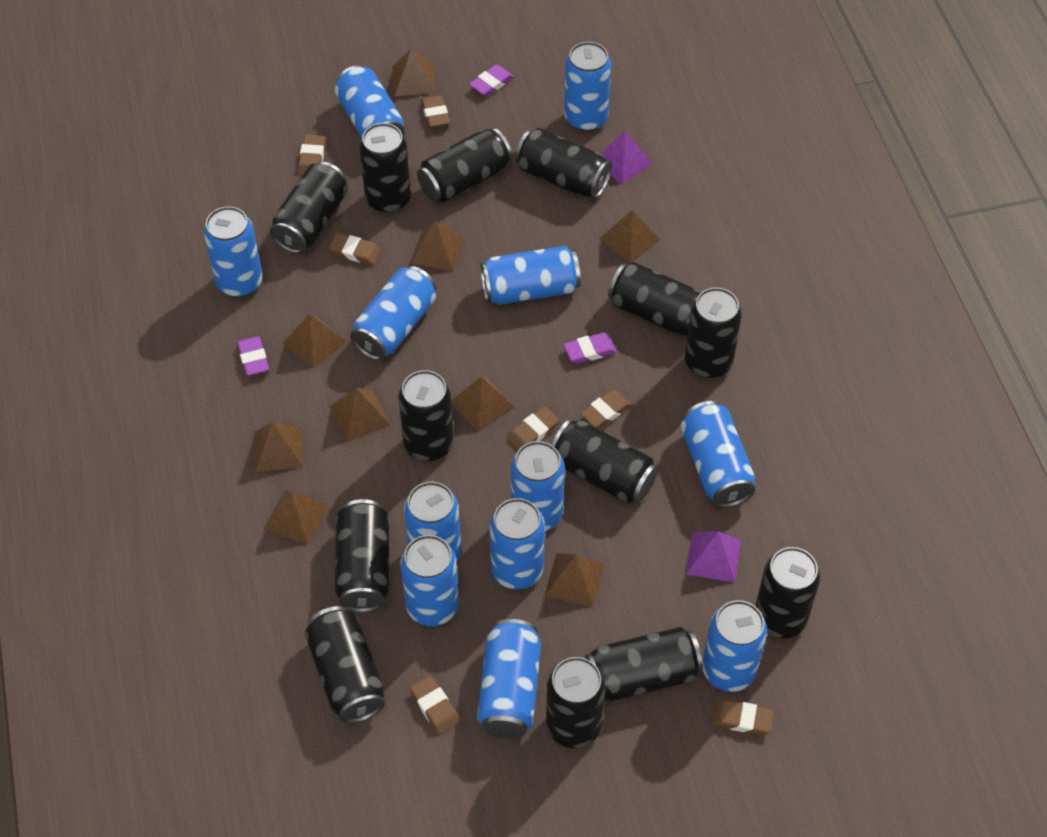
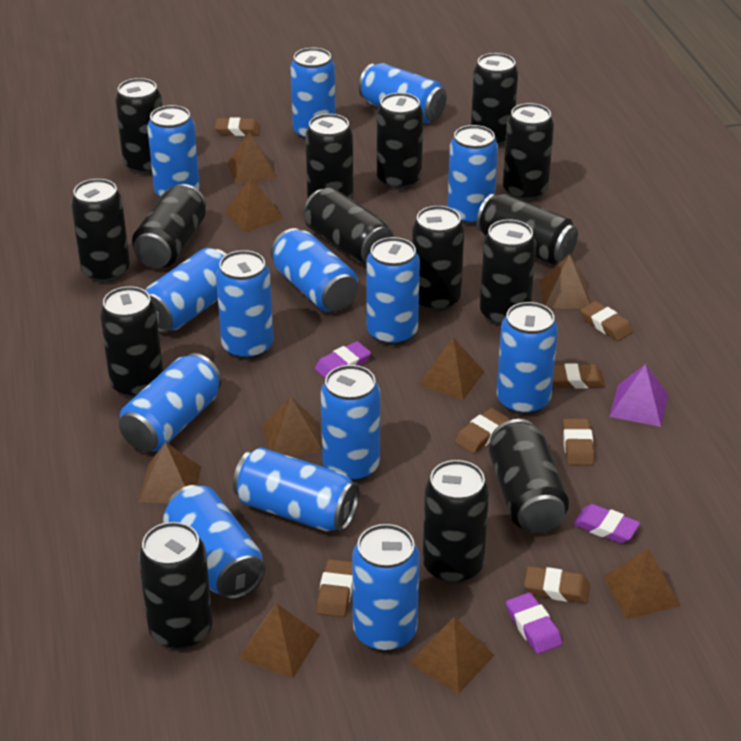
black can: 13 -> 15
blue can: 12 -> 14
purple pyramid: 2 -> 1

